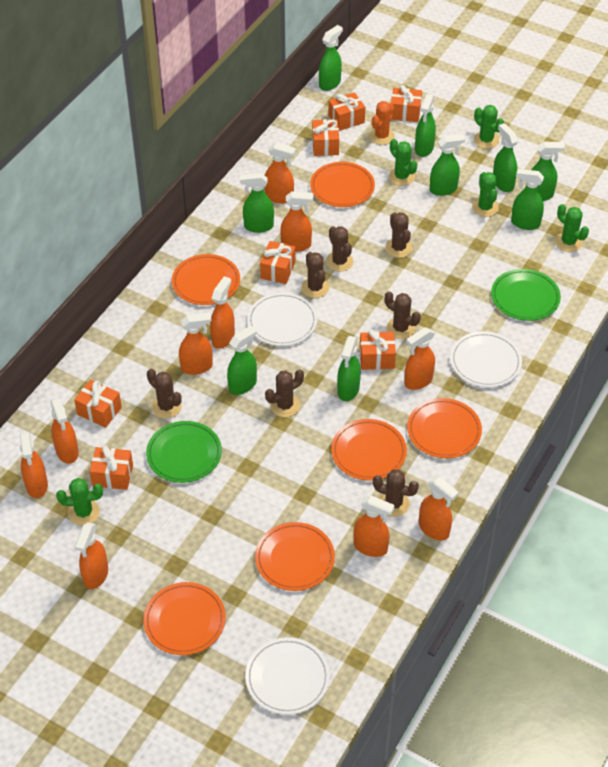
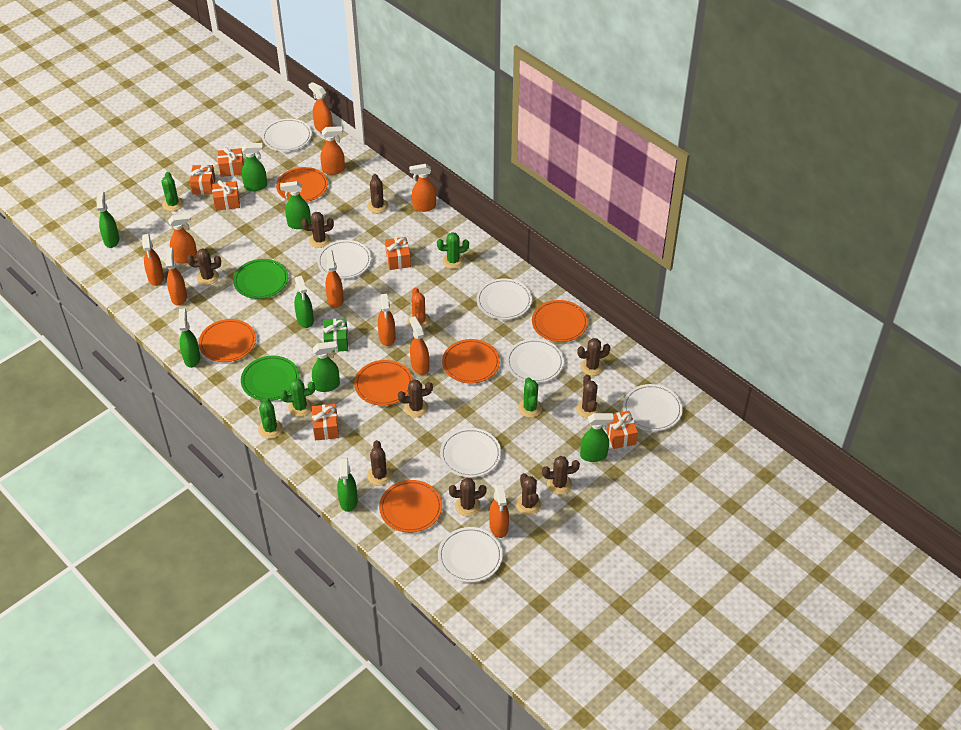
brown cactus: 7 -> 10
green gift: 0 -> 1
green spray bottle: 9 -> 8
orange gift: 7 -> 6
white plate: 3 -> 7

